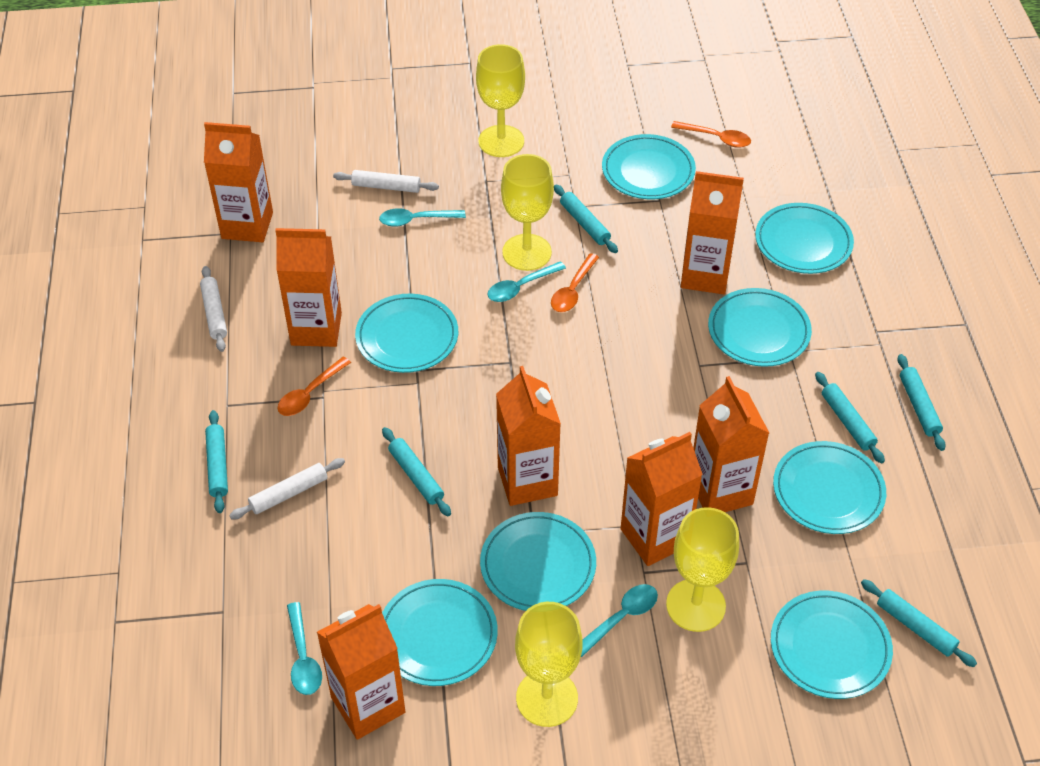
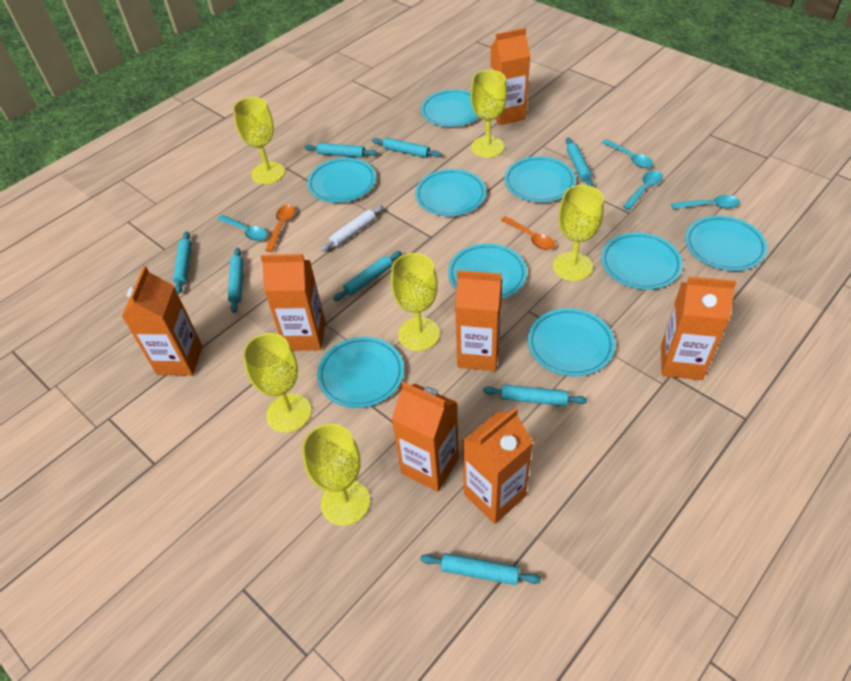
orange spoon: 3 -> 2
turquoise plate: 8 -> 9
turquoise rolling pin: 6 -> 8
white rolling pin: 3 -> 1
yellow goblet: 4 -> 6

